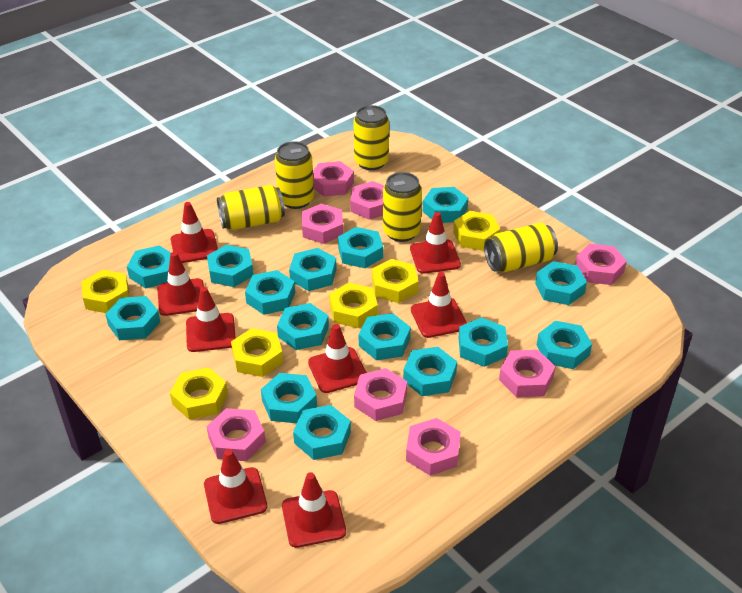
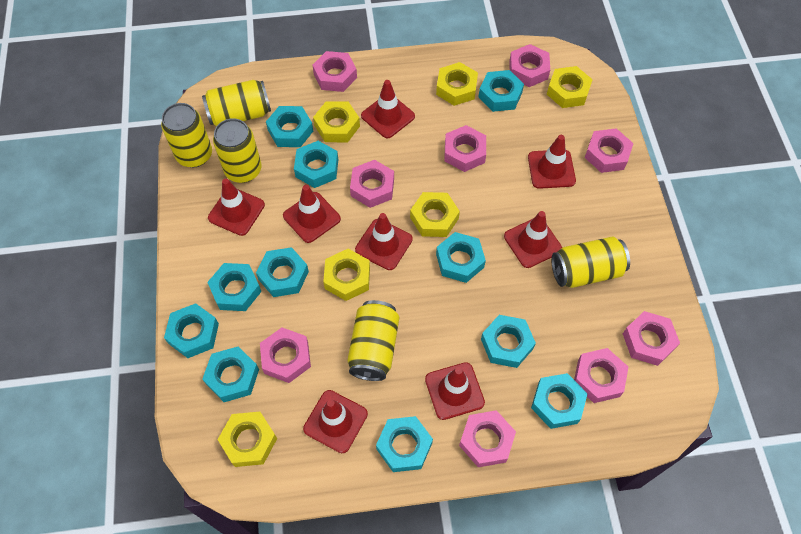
pink nut: 8 -> 9
turquoise nut: 15 -> 11

